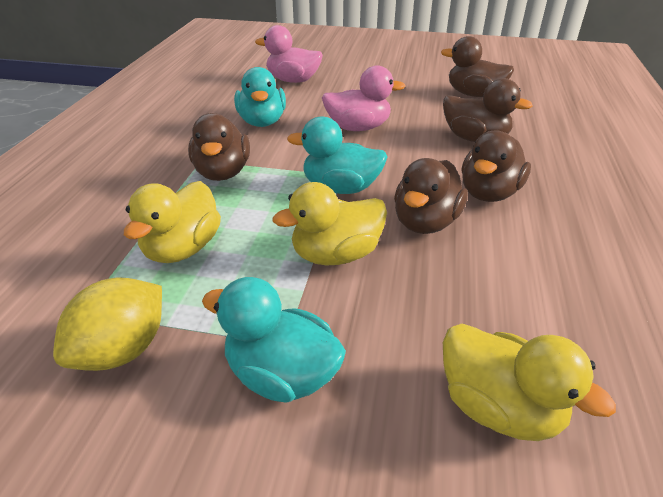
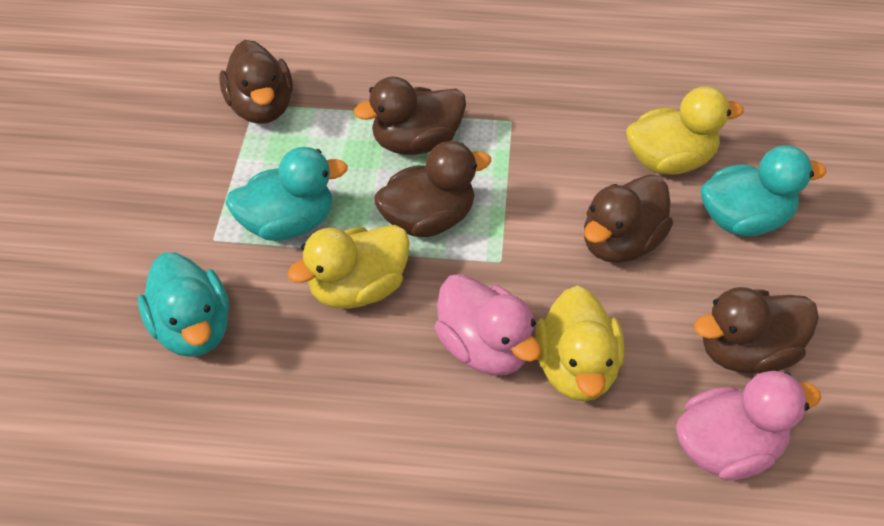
yellow lemon: 1 -> 0

